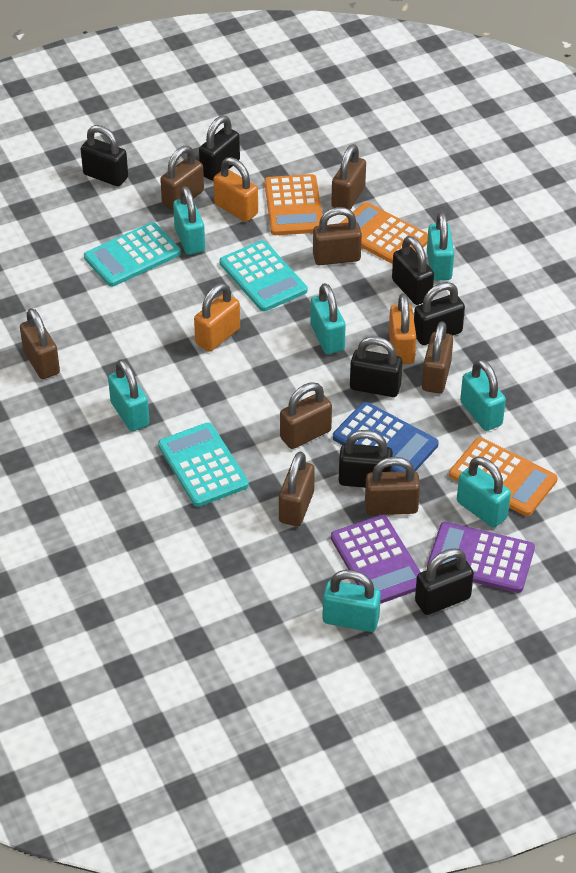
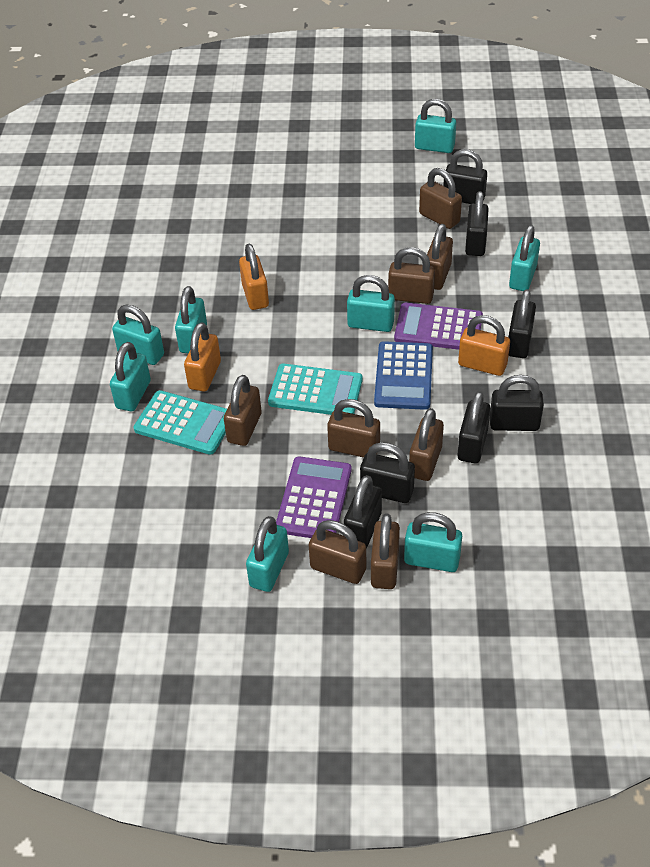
orange calculator: 3 -> 0
turquoise calculator: 3 -> 2
turquoise padlock: 7 -> 8

